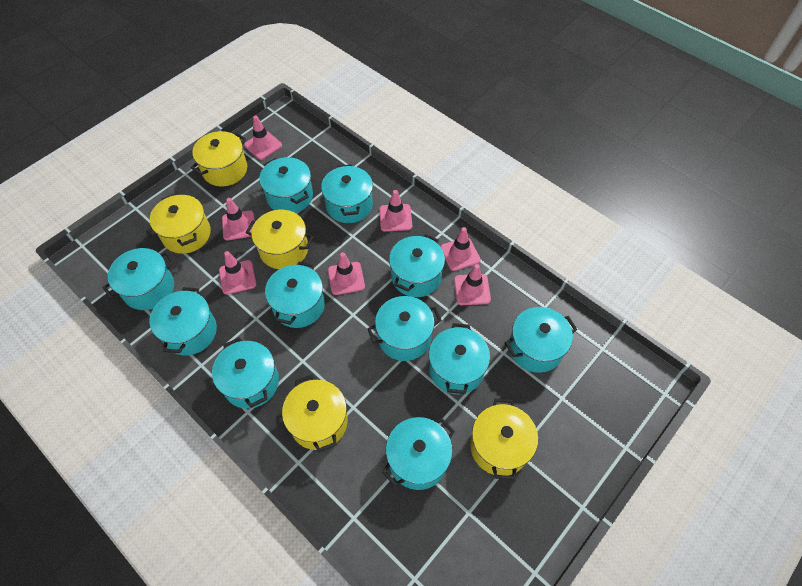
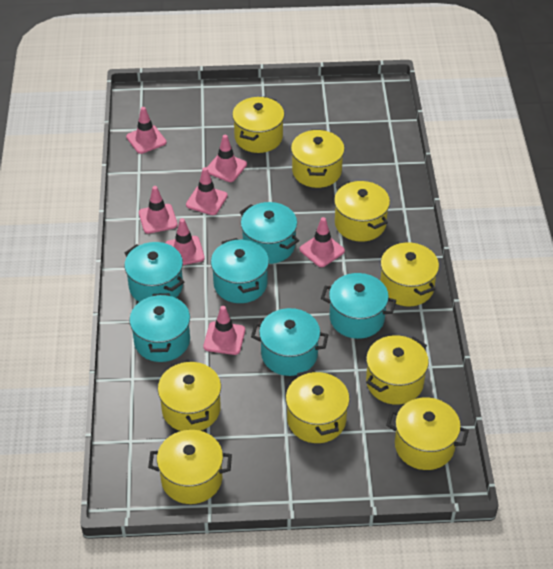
turquoise pot: 11 -> 6
yellow pot: 5 -> 9

